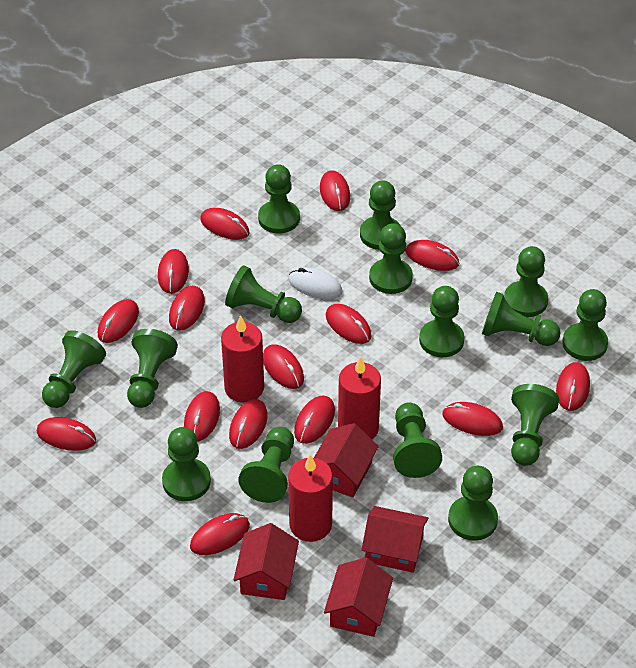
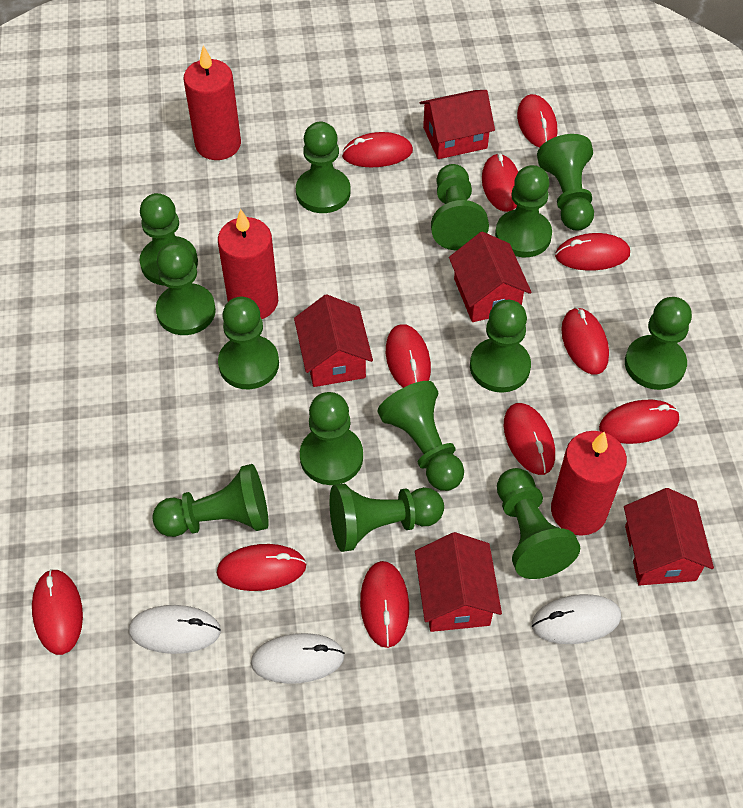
green pawn: 15 -> 14
red house: 4 -> 5
red mouse: 15 -> 11
white mouse: 1 -> 3

